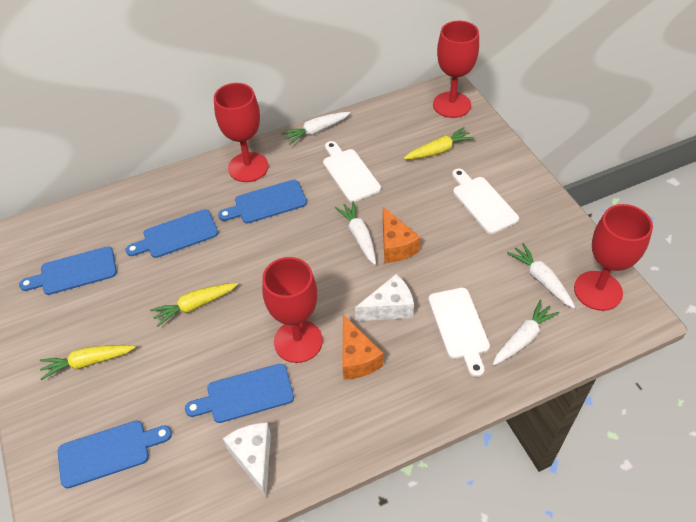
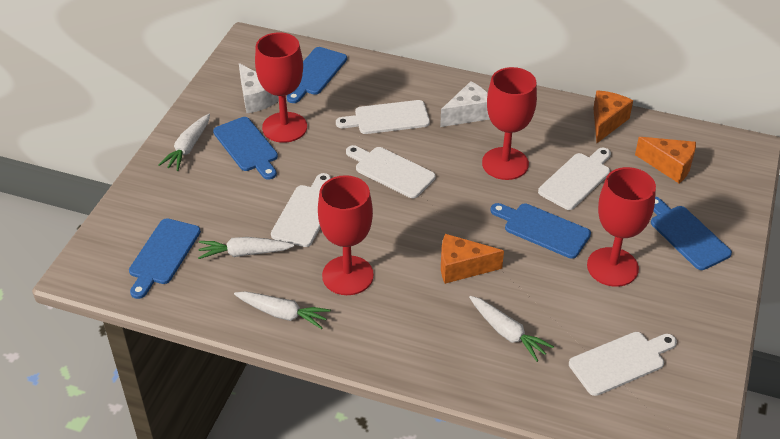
orange cheese: 2 -> 3
white cutting board: 3 -> 5
yellow carrot: 3 -> 0

